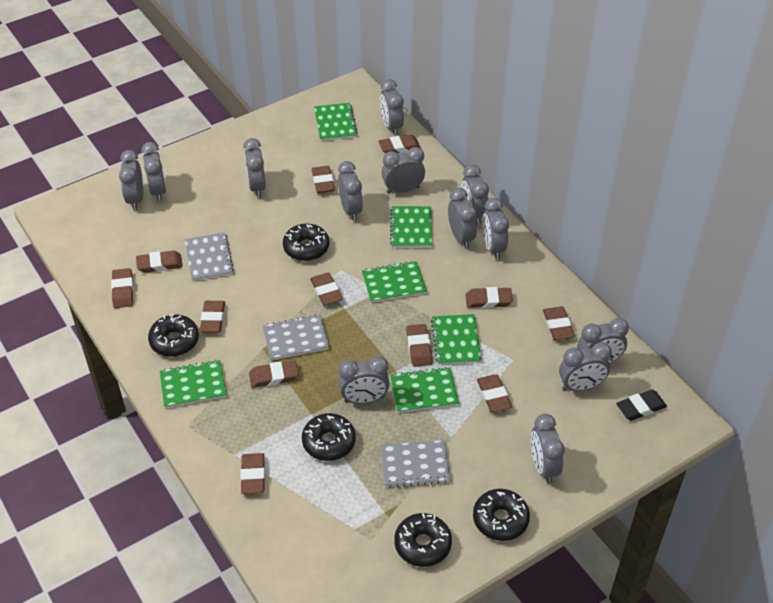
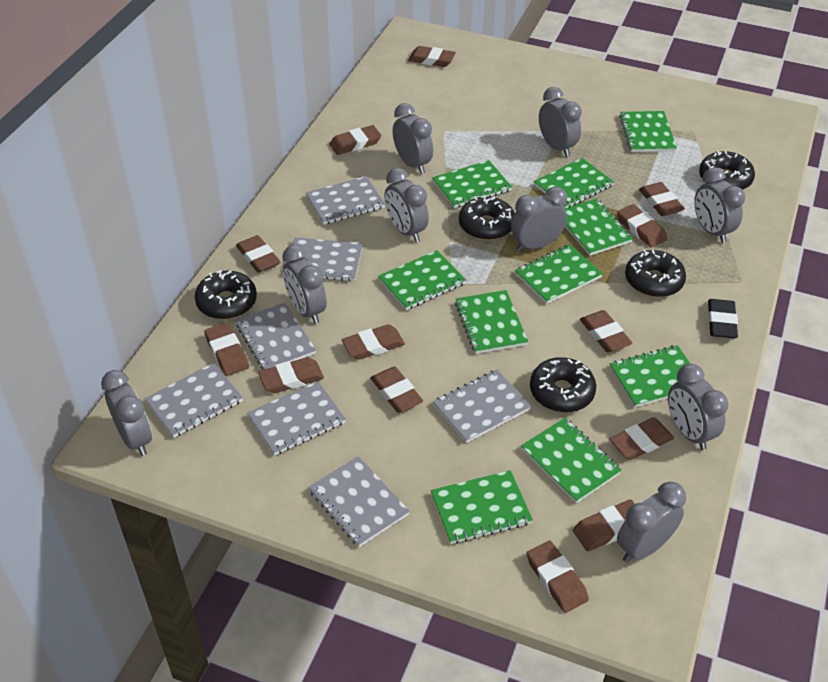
brown eraser: 12 -> 13
green notebook: 6 -> 10
grey clock: 13 -> 9
grey notebook: 3 -> 7

